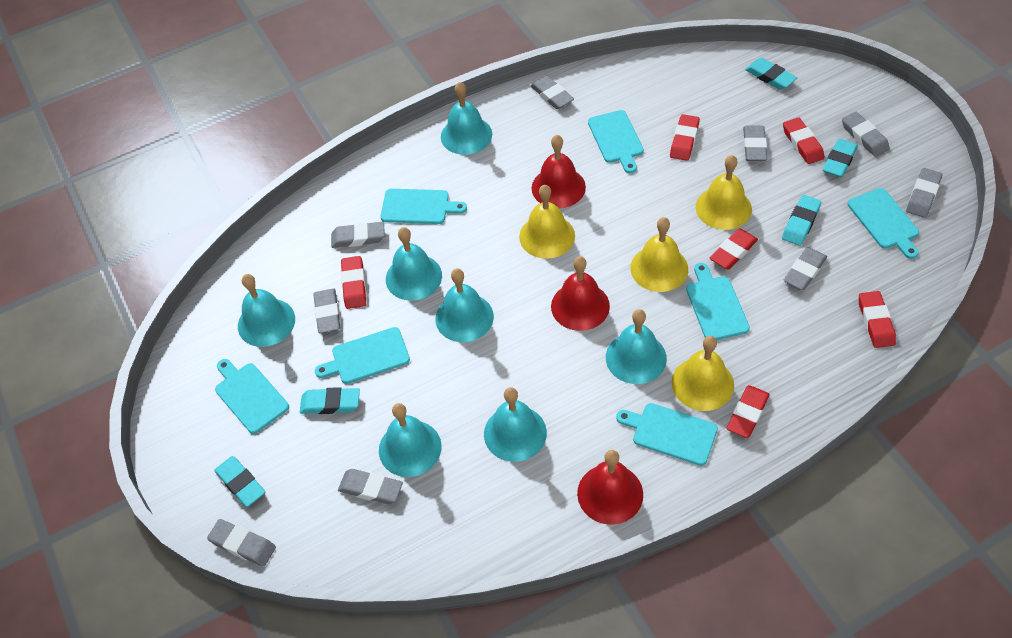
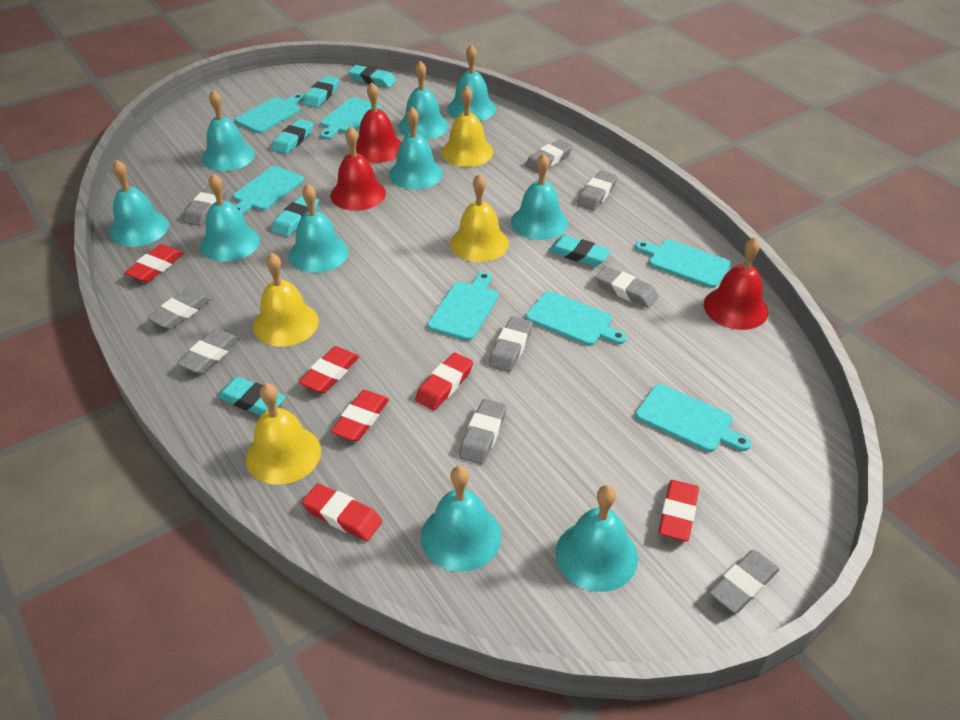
turquoise bell: 7 -> 10
turquoise eraser: 5 -> 6

